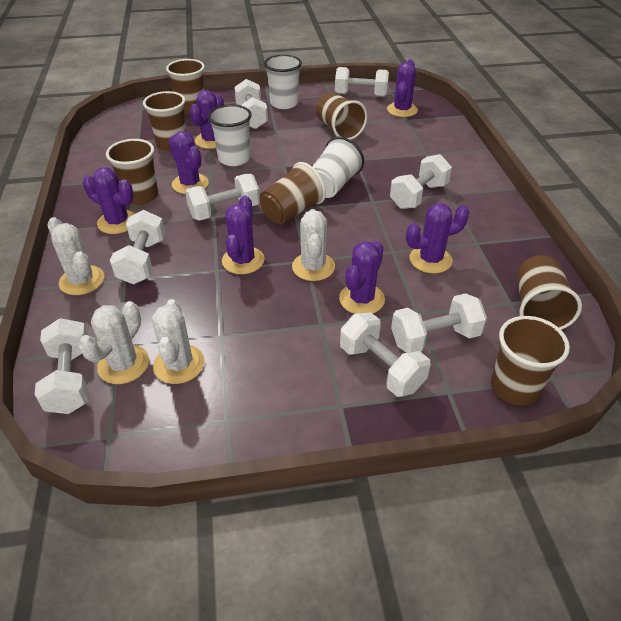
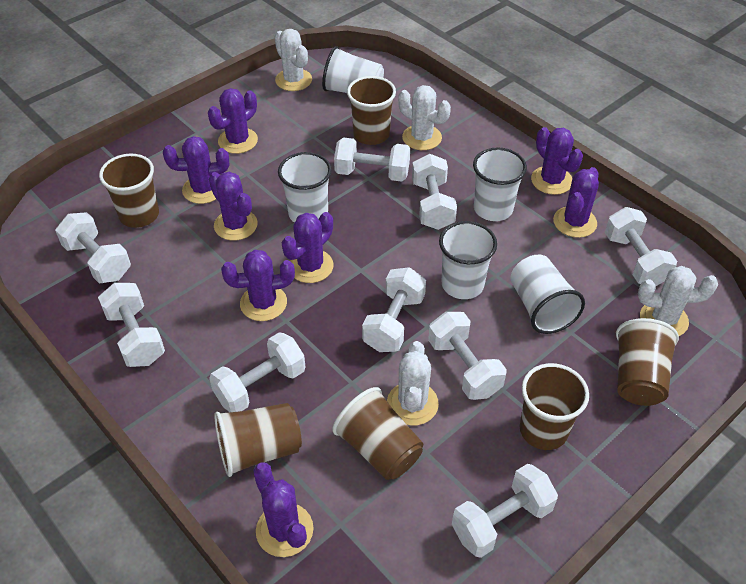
brown cup: 7 -> 6
purple cactus: 7 -> 8
white cup: 3 -> 5
white dumbbell: 8 -> 9

